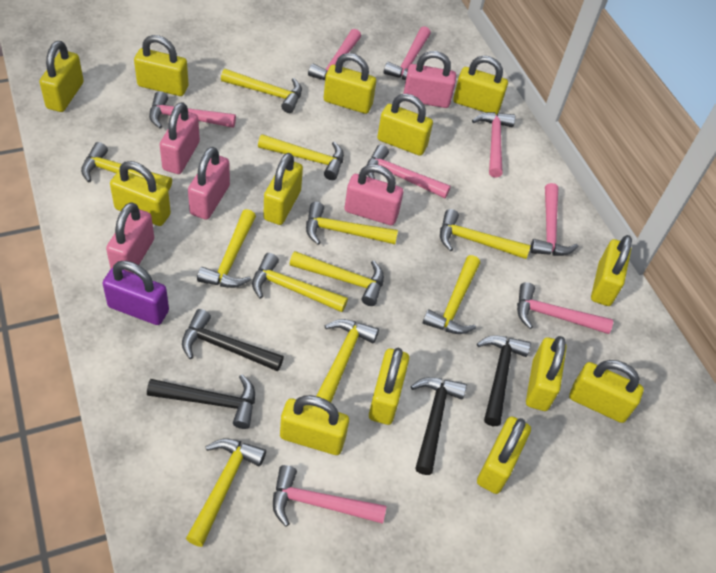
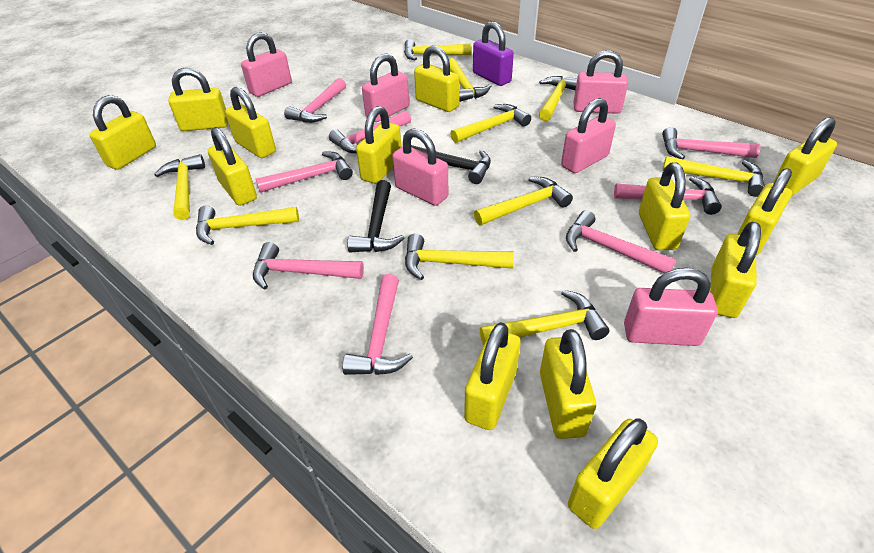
black hammer: 4 -> 2
pink padlock: 5 -> 6
yellow hammer: 11 -> 10

